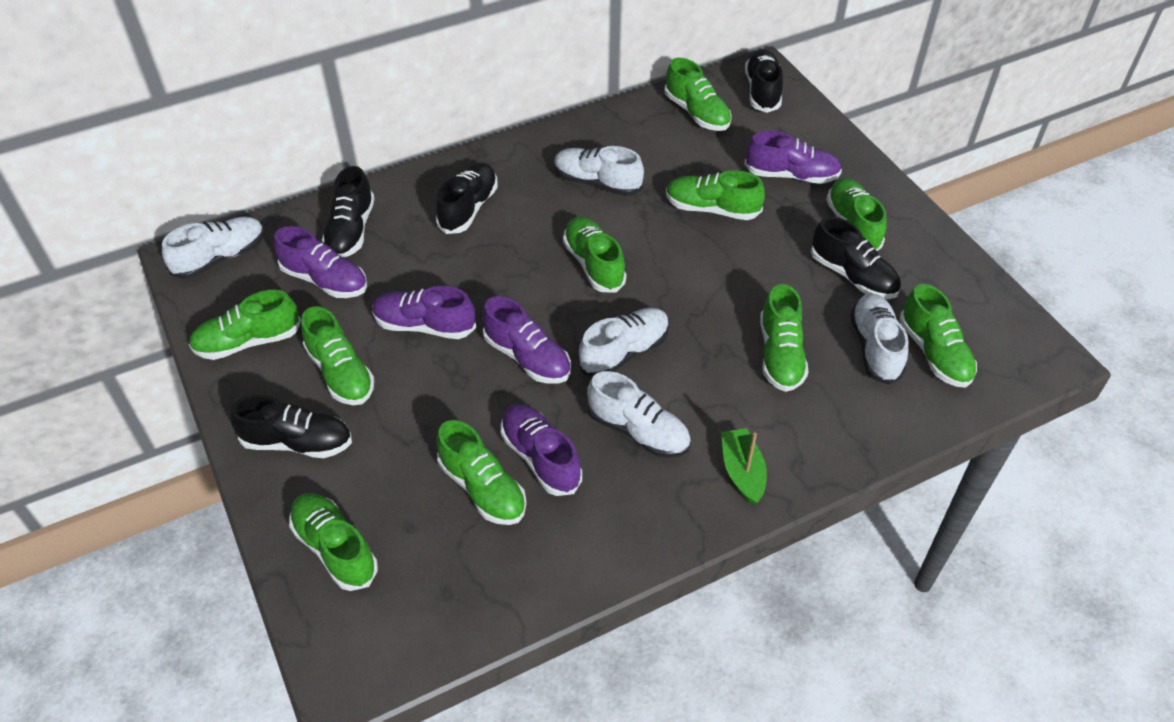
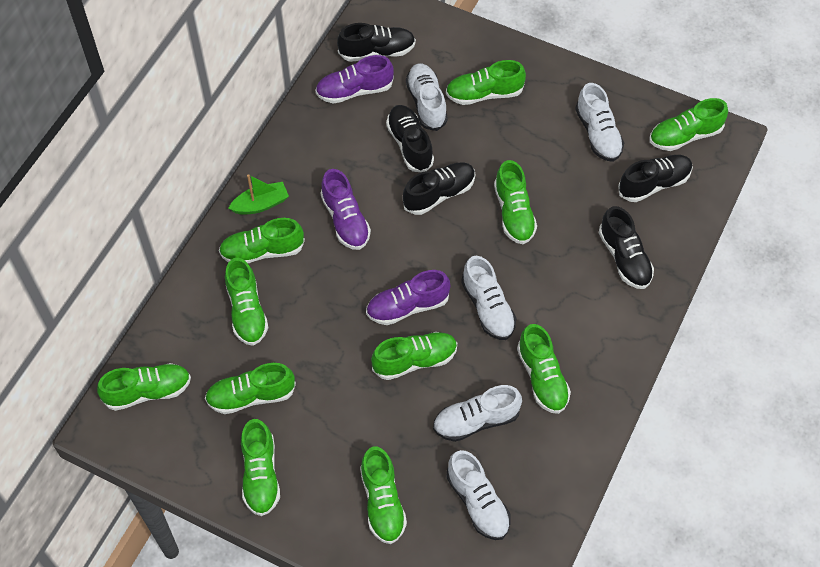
green shoe: 10 -> 11
purple shoe: 5 -> 3

